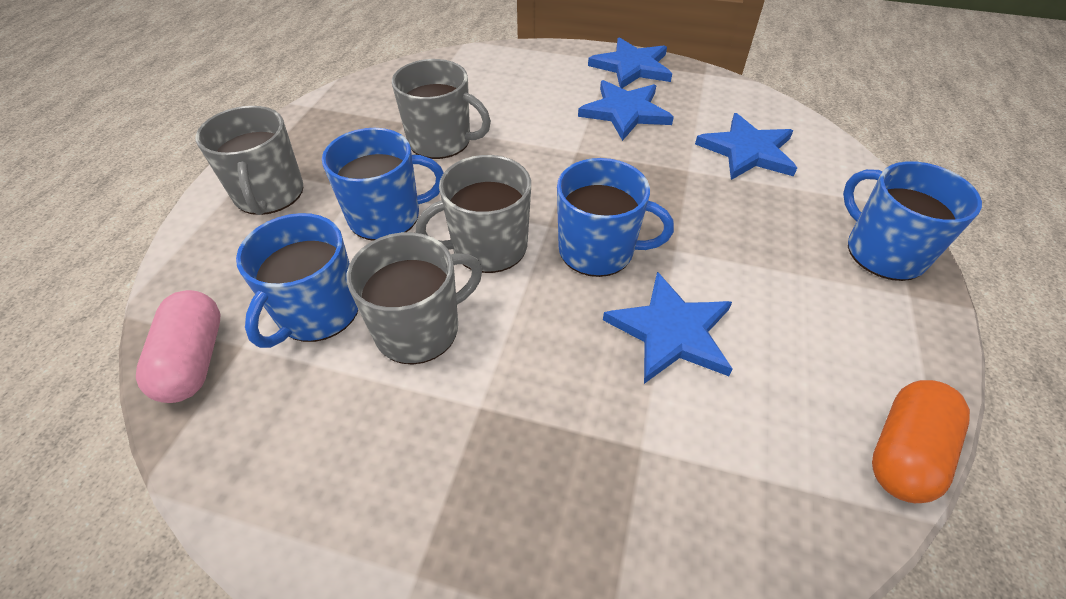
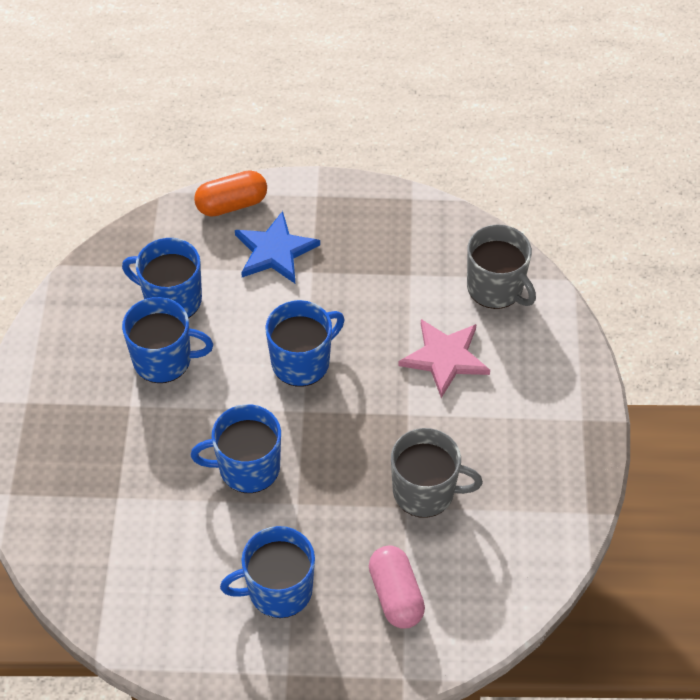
blue mug: 4 -> 5
blue star: 4 -> 1
grey mug: 4 -> 2
pink star: 0 -> 1

